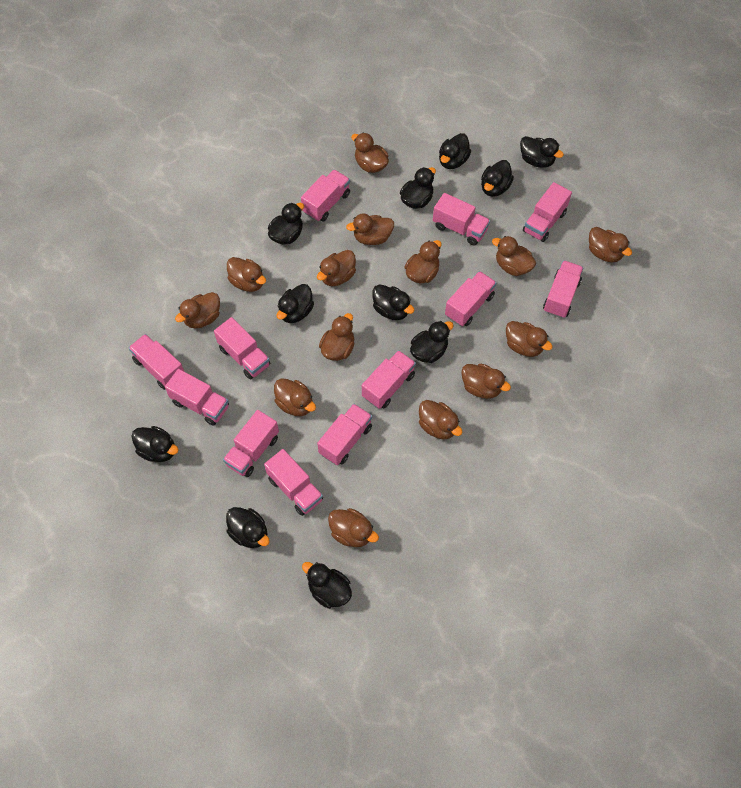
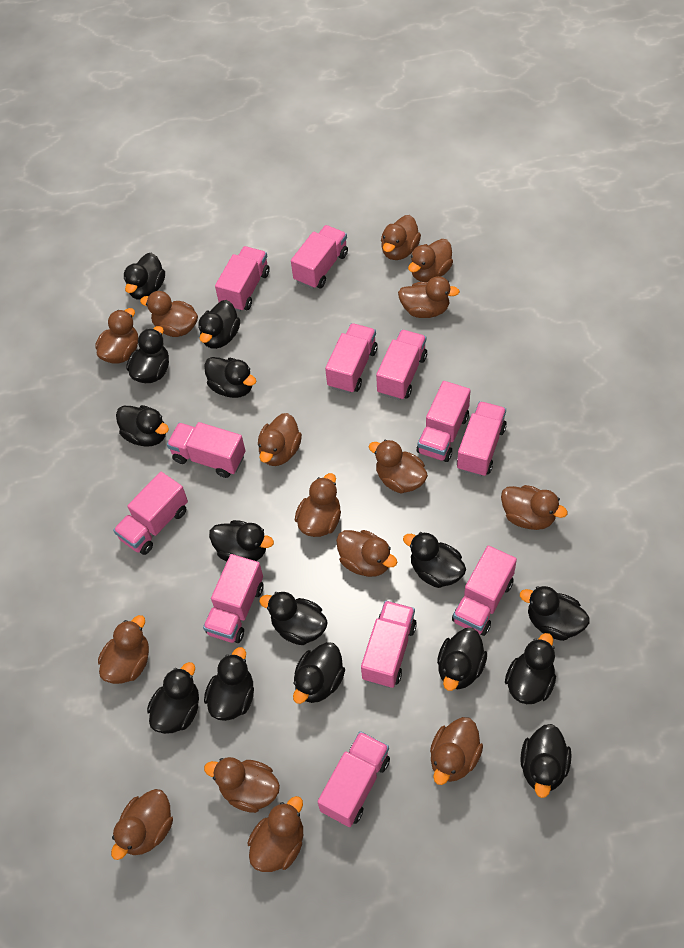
black duck: 11 -> 15
brown duck: 14 -> 15

